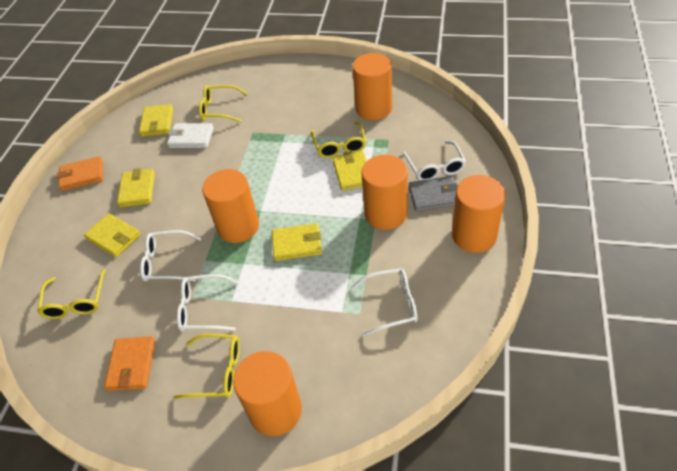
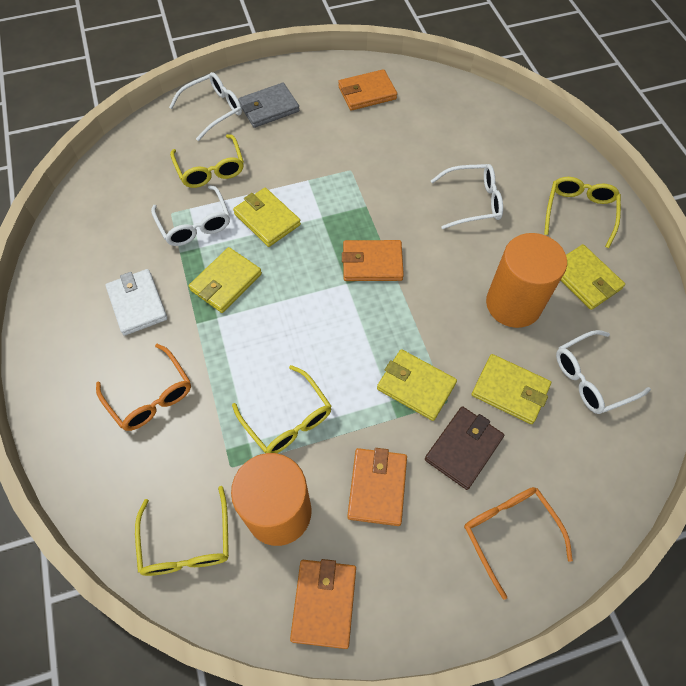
brown wallet: 0 -> 1
orange cylinder: 5 -> 2
orange glasses: 0 -> 2
orange wallet: 2 -> 4

